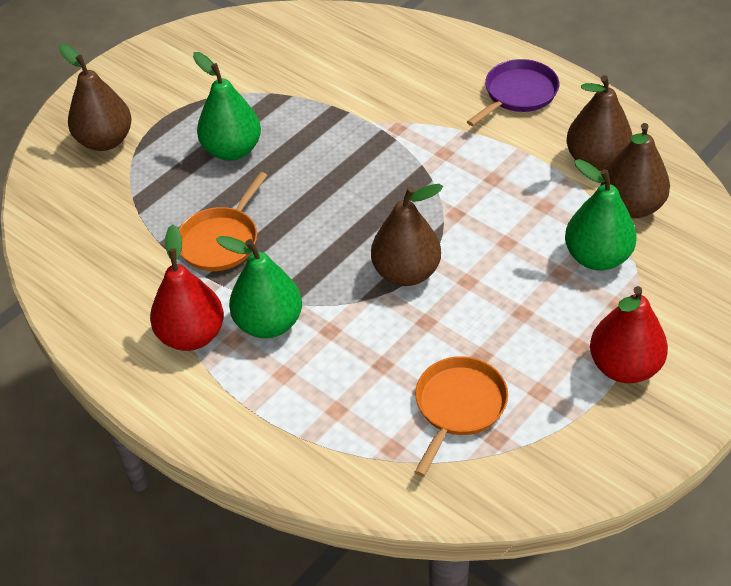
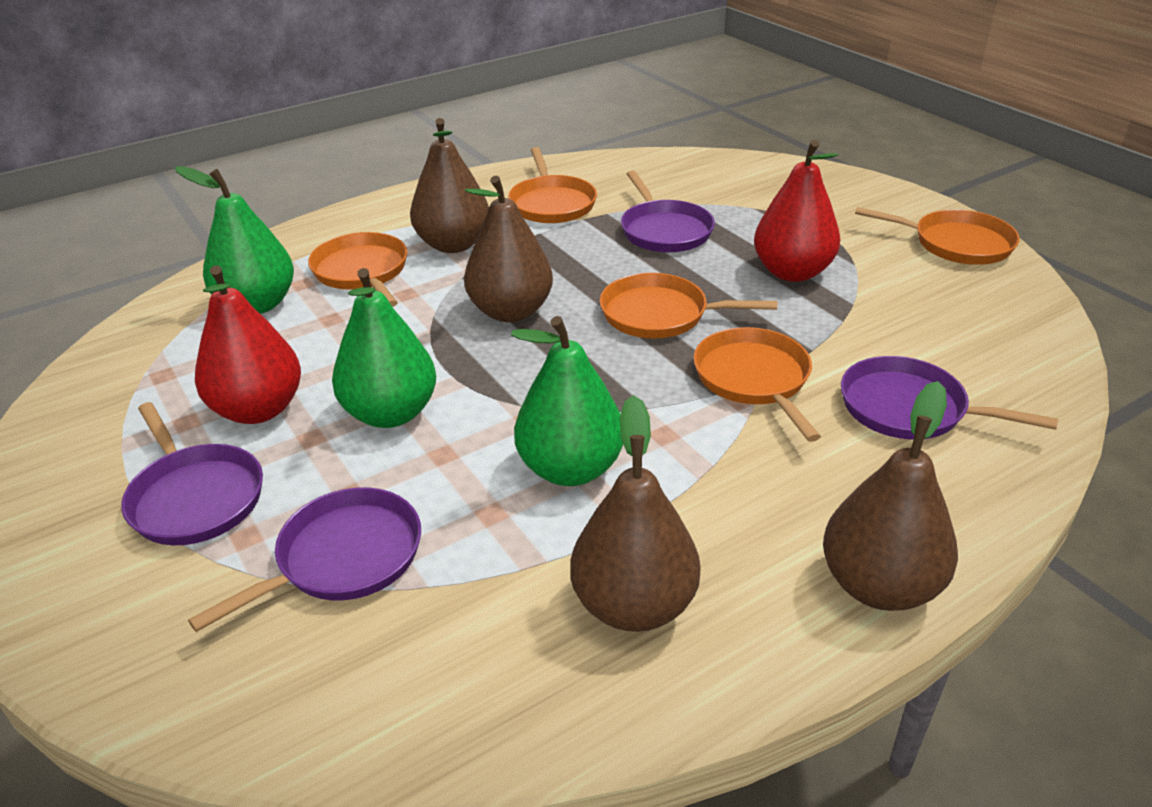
orange pan: 2 -> 5
purple pan: 1 -> 4

